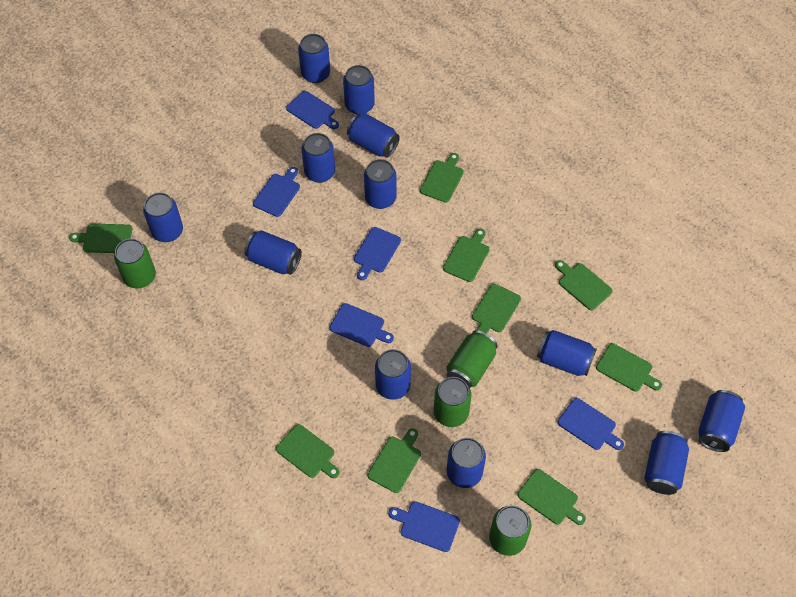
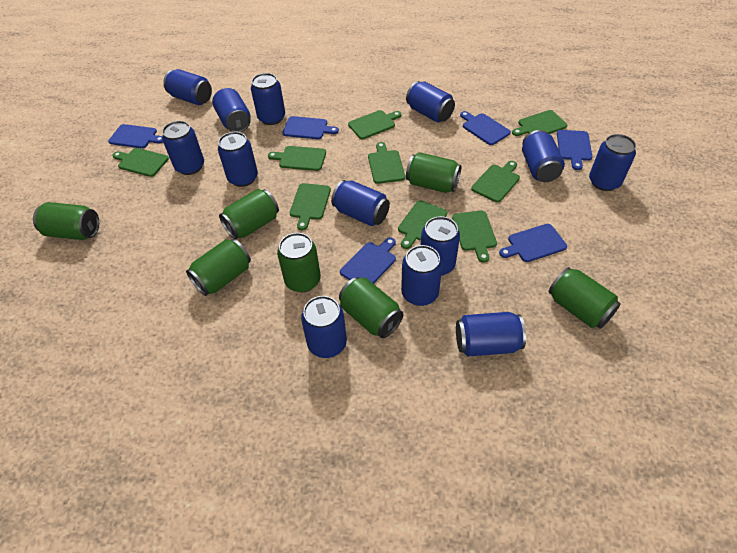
blue can: 12 -> 13
green can: 4 -> 7

